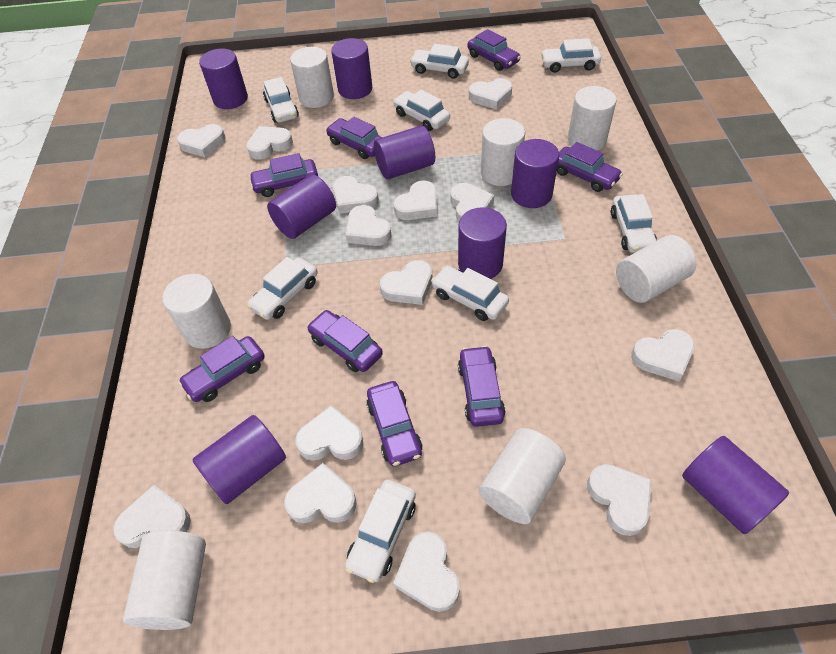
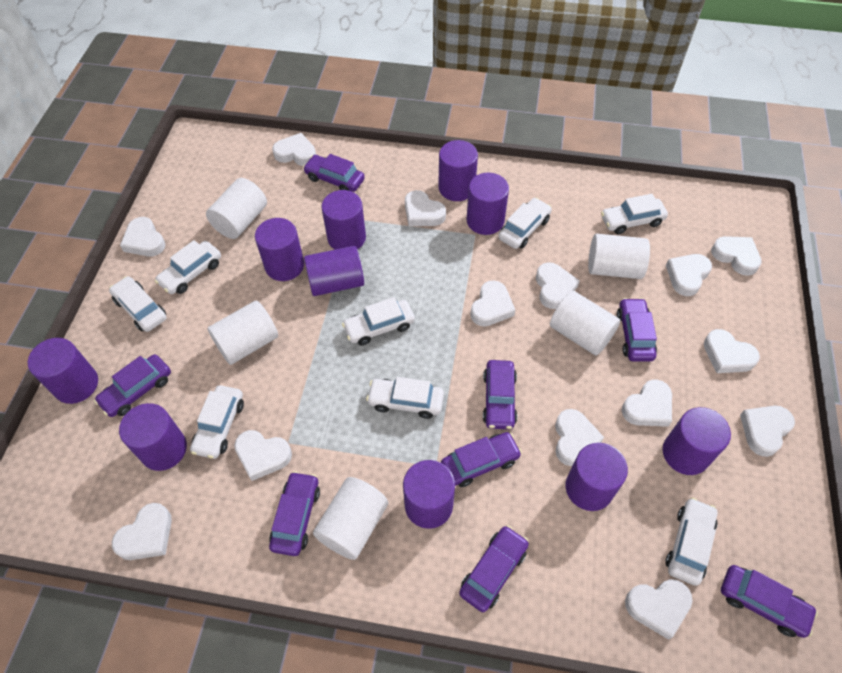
purple cylinder: 8 -> 10
white cylinder: 7 -> 5

